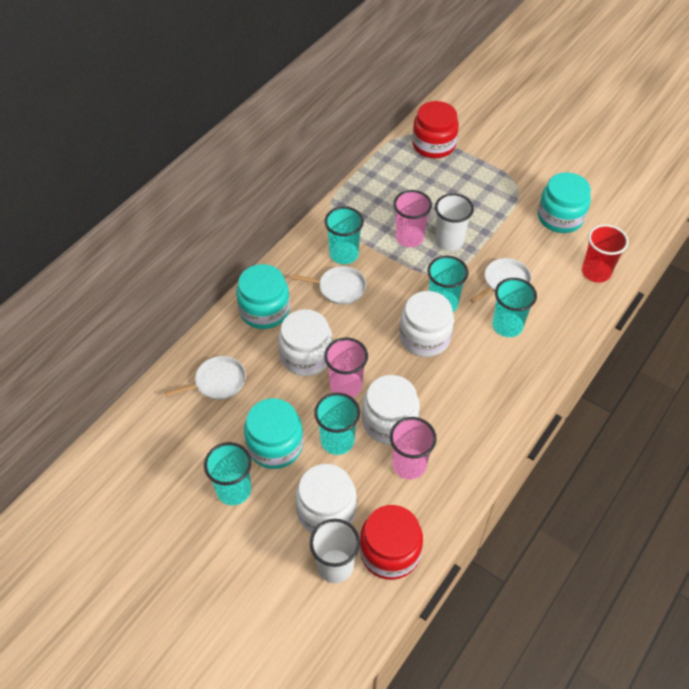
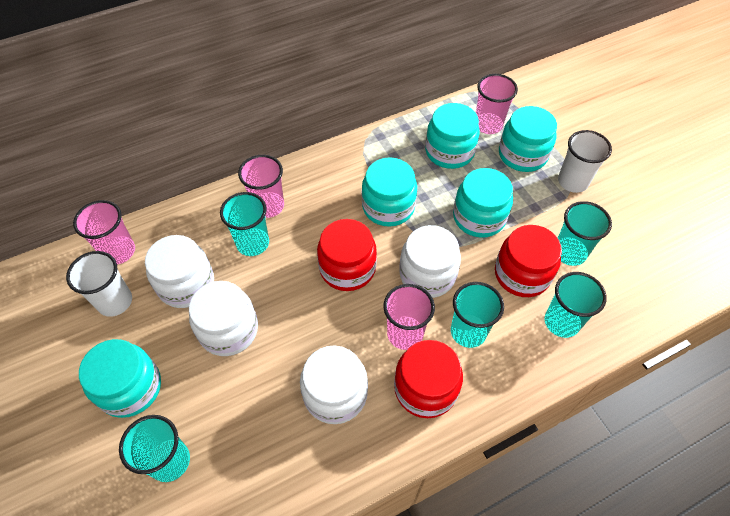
pink cup: 3 -> 4
red cup: 1 -> 0
red jar: 2 -> 3
turquoise jar: 3 -> 5
white pan: 3 -> 0

